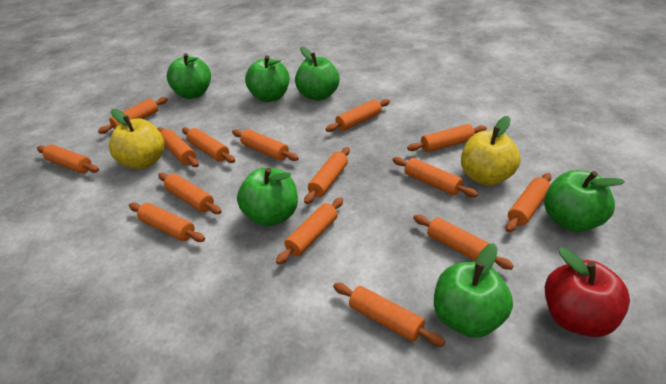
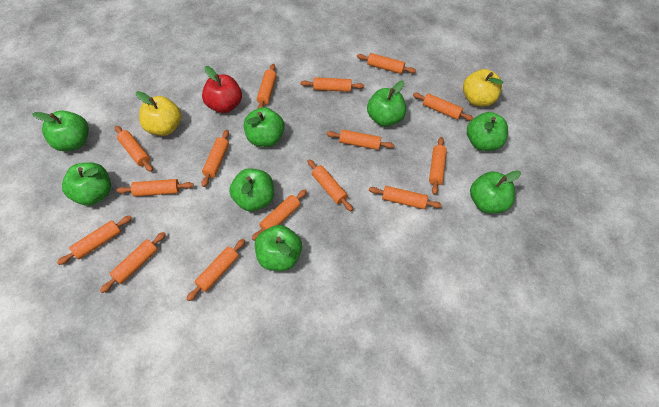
green apple: 6 -> 8

